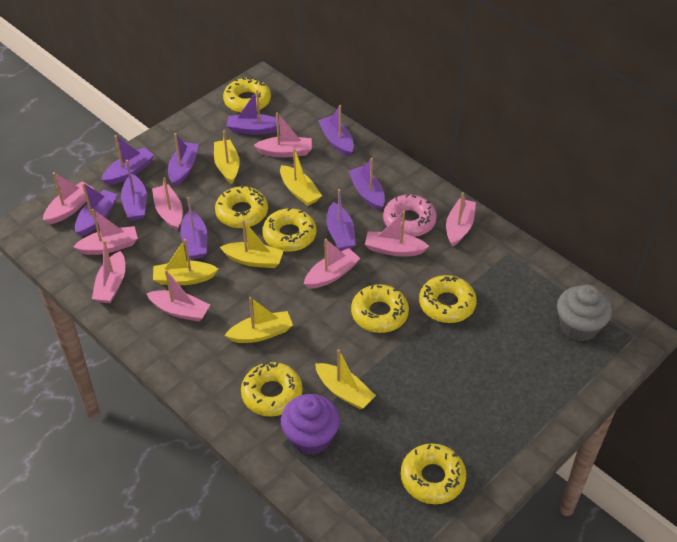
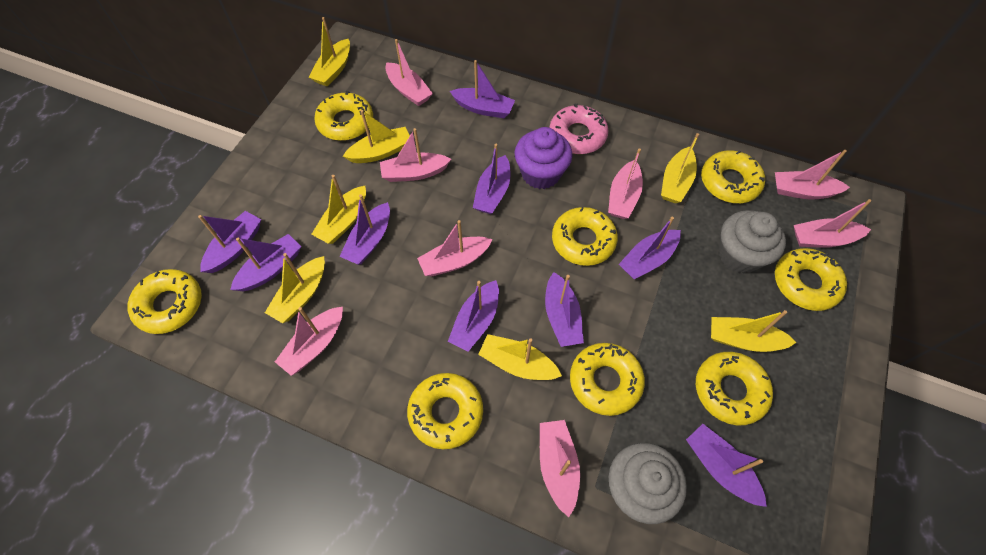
grey cupcake: 1 -> 2
pink boat: 9 -> 8
yellow boat: 6 -> 7
yellow donut: 7 -> 8

